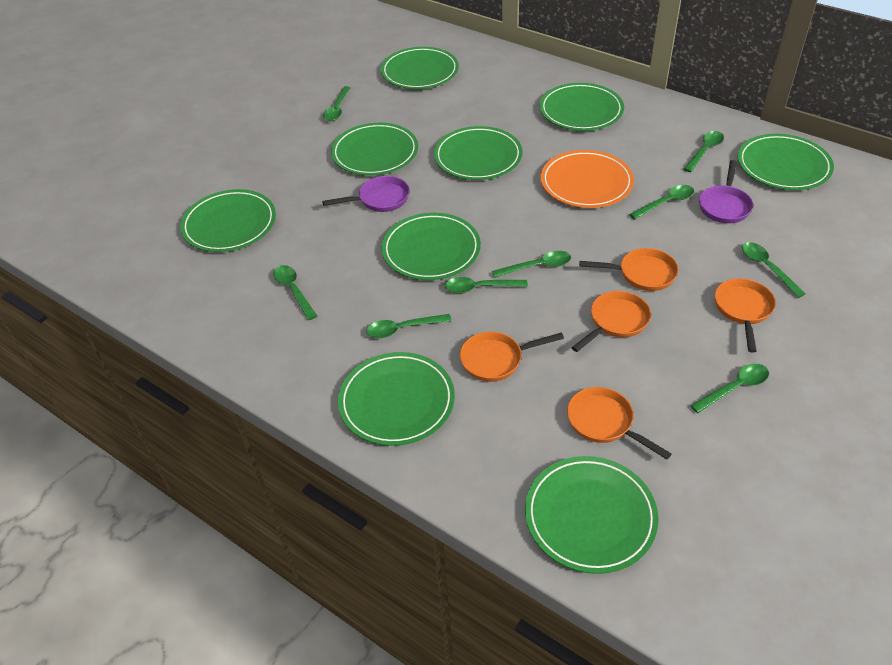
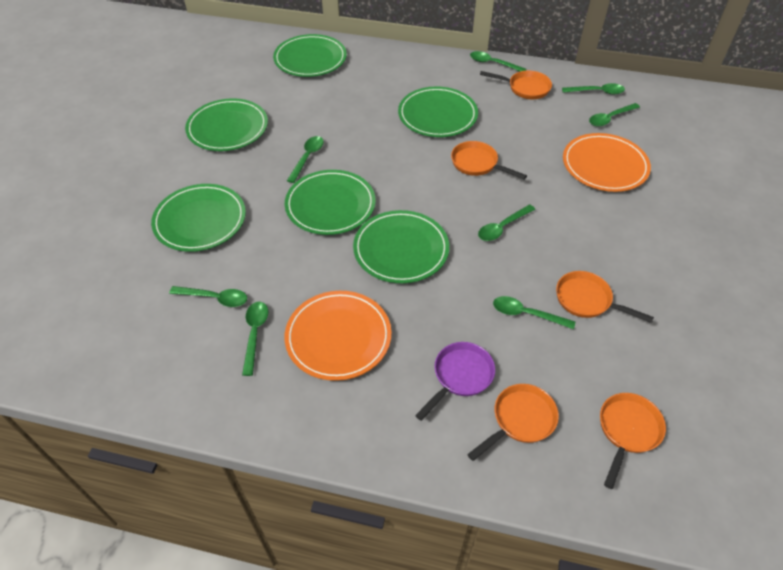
green plate: 9 -> 6
green spoon: 9 -> 8
orange plate: 1 -> 2
purple pan: 2 -> 1

